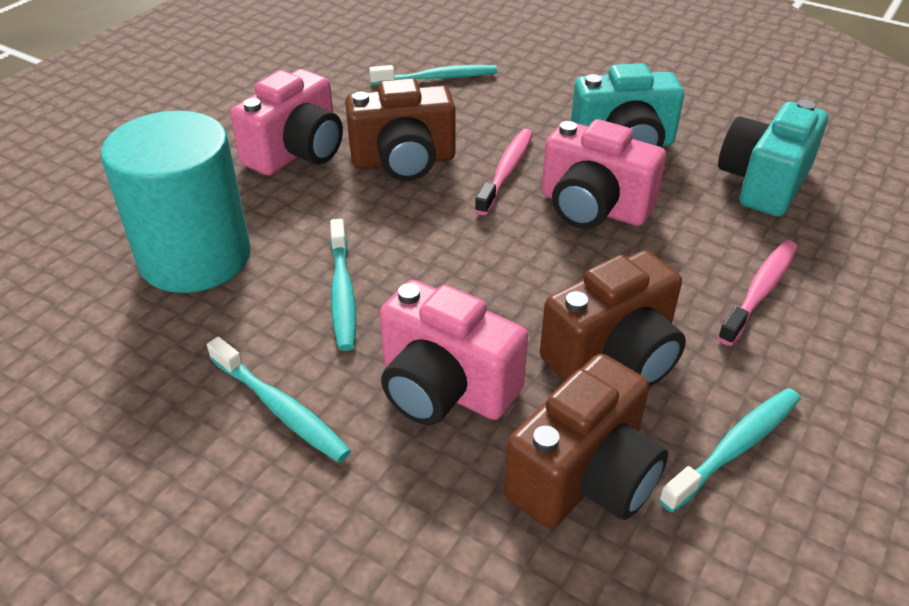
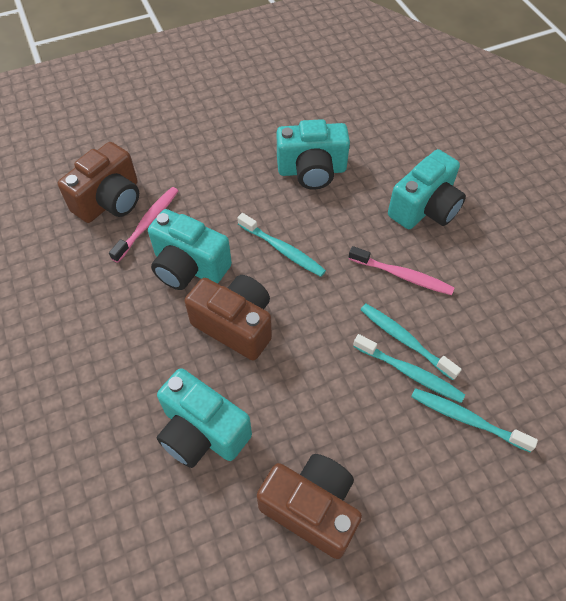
pink camera: 3 -> 0
turquoise camera: 2 -> 4
turquoise cylinder: 1 -> 0

